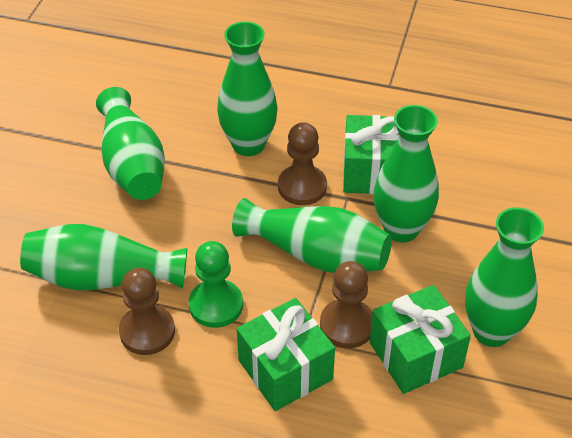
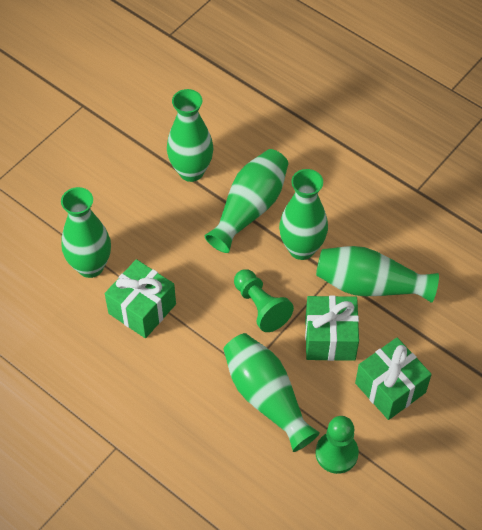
brown pawn: 3 -> 0
green pawn: 1 -> 2

